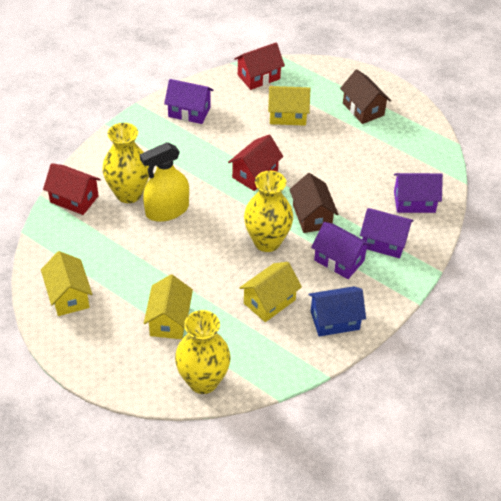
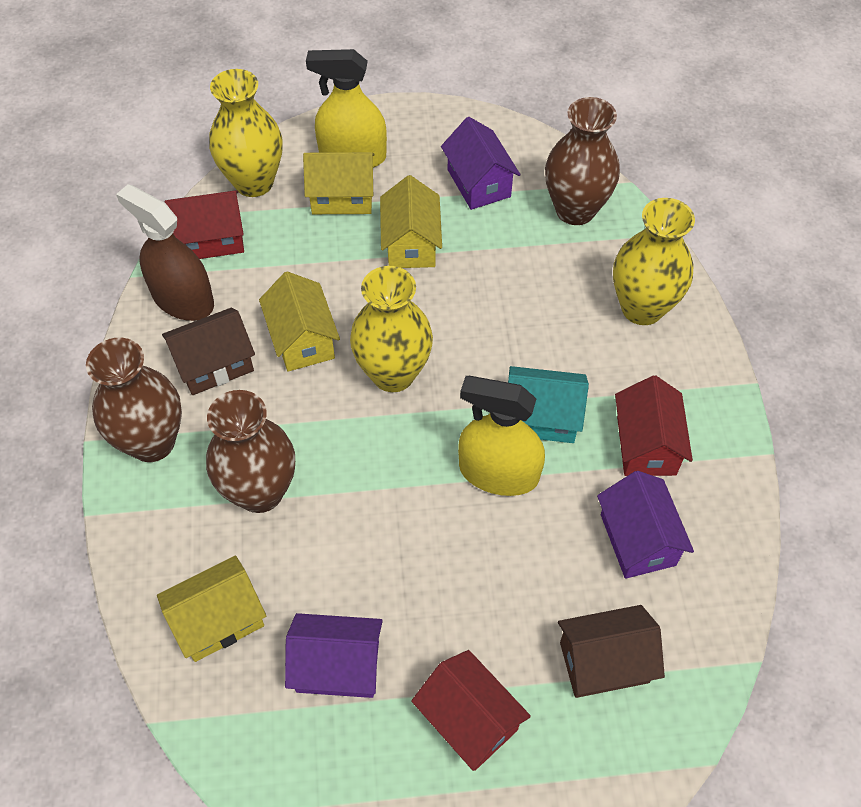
blue house: 1 -> 0
brown spray bottle: 0 -> 1
brown vase: 0 -> 3
purple house: 4 -> 3
turquoise house: 0 -> 1
yellow spray bottle: 1 -> 2

